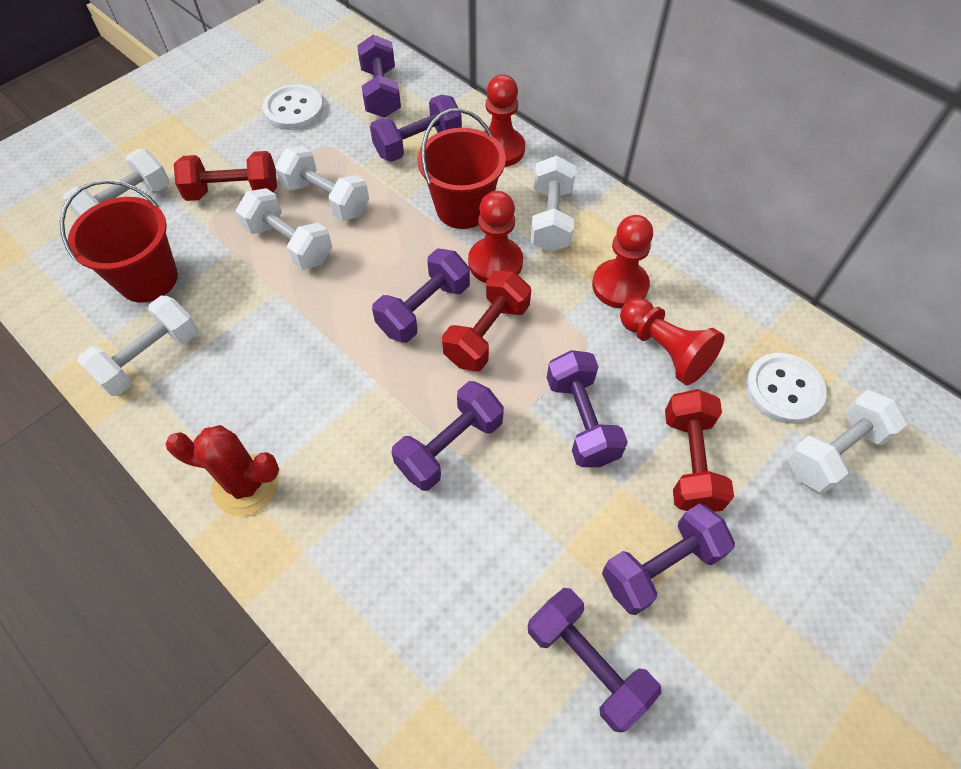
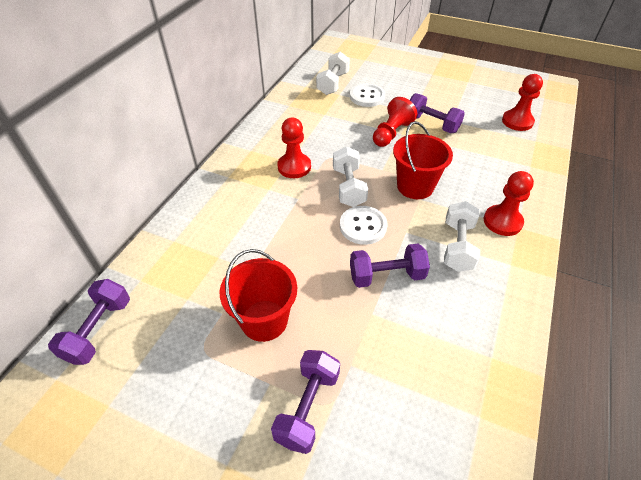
purple dumbbell: 7 -> 4
red cactus: 1 -> 0
red dumbbell: 3 -> 0
white dumbbell: 6 -> 3

